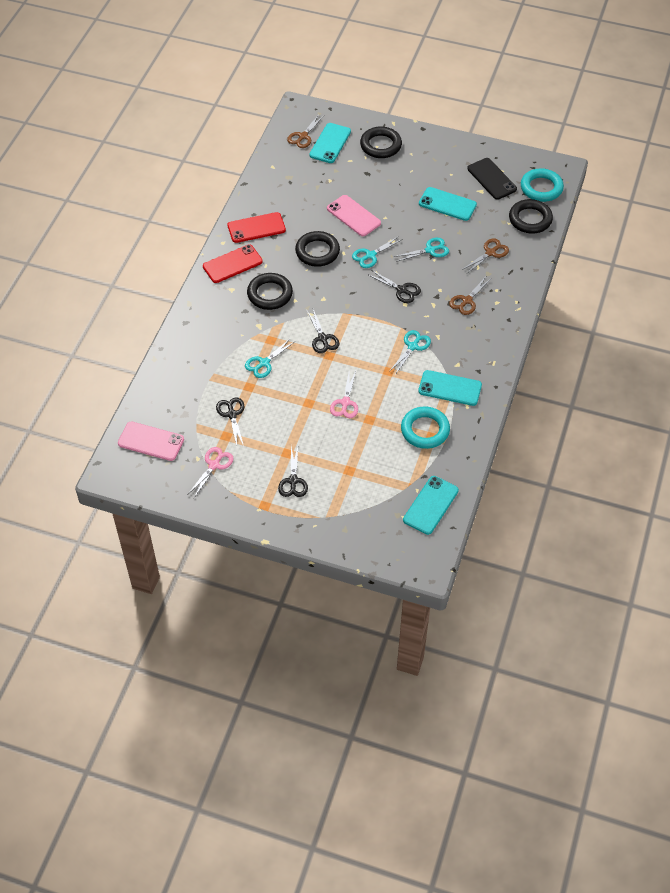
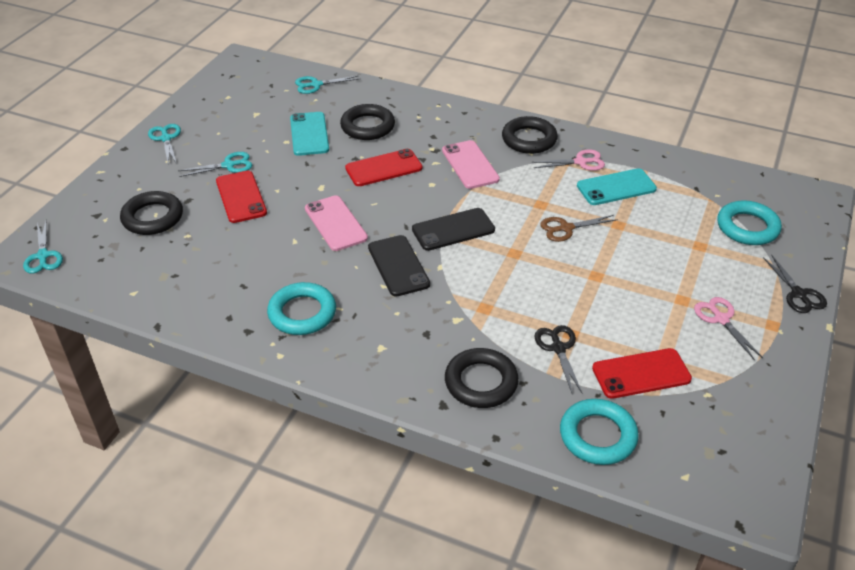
black phone: 1 -> 2
black scissors: 4 -> 2
brown scissors: 3 -> 1
red phone: 2 -> 3
turquoise phone: 4 -> 2
turquoise ring: 2 -> 3

